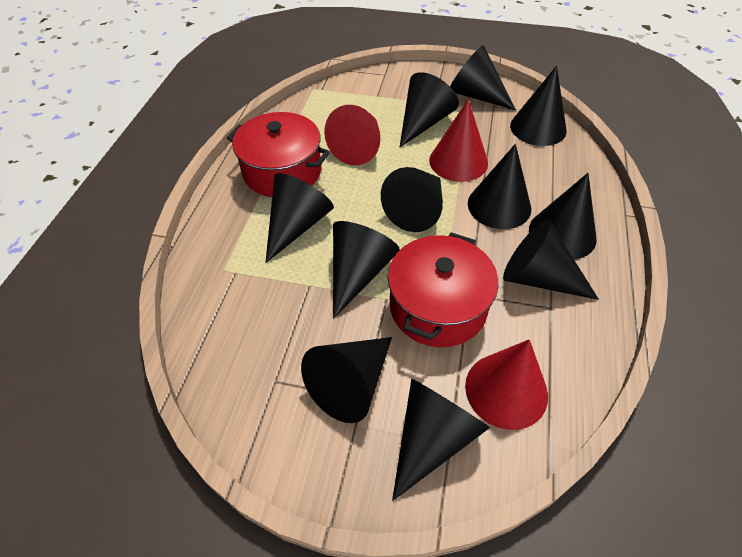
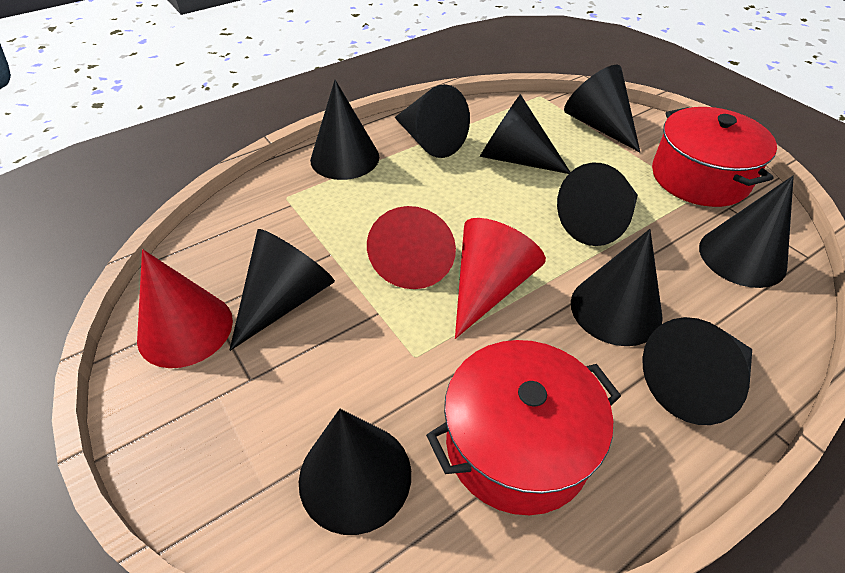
black cone: 11 -> 10

